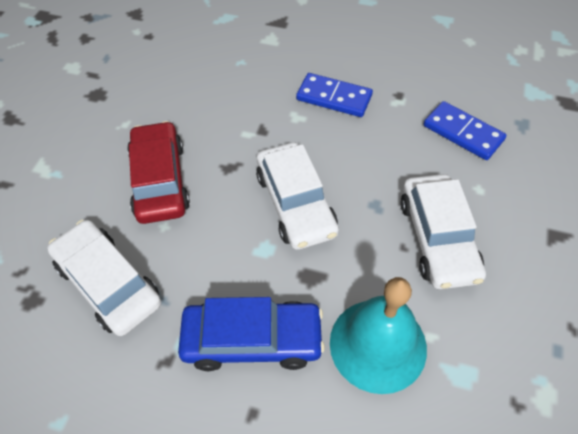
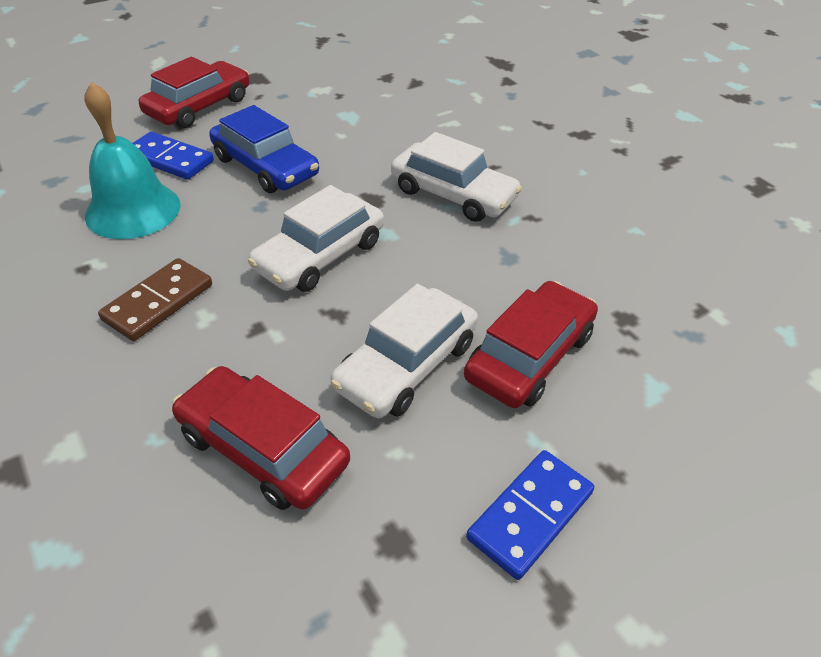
brown domino: 0 -> 1
red car: 1 -> 3

